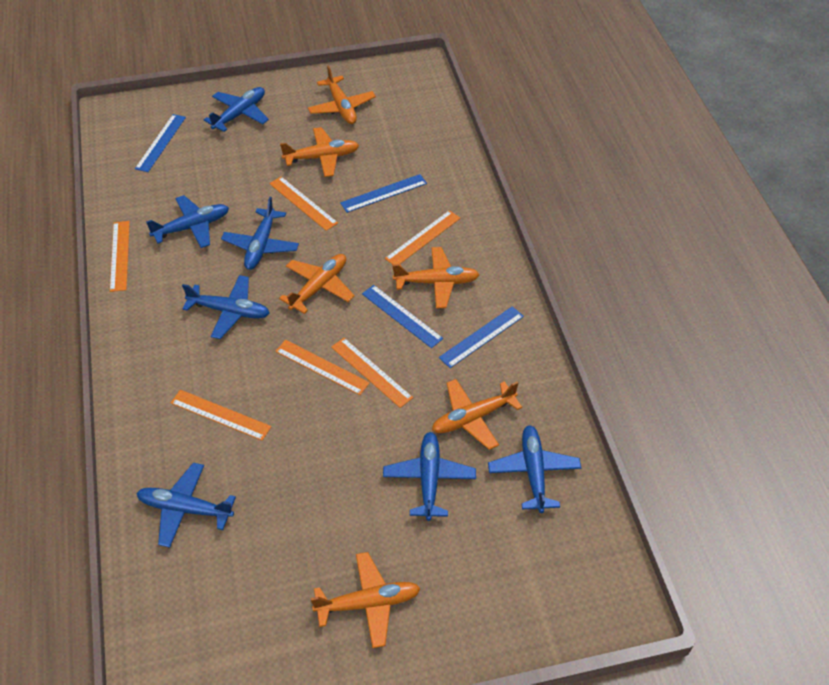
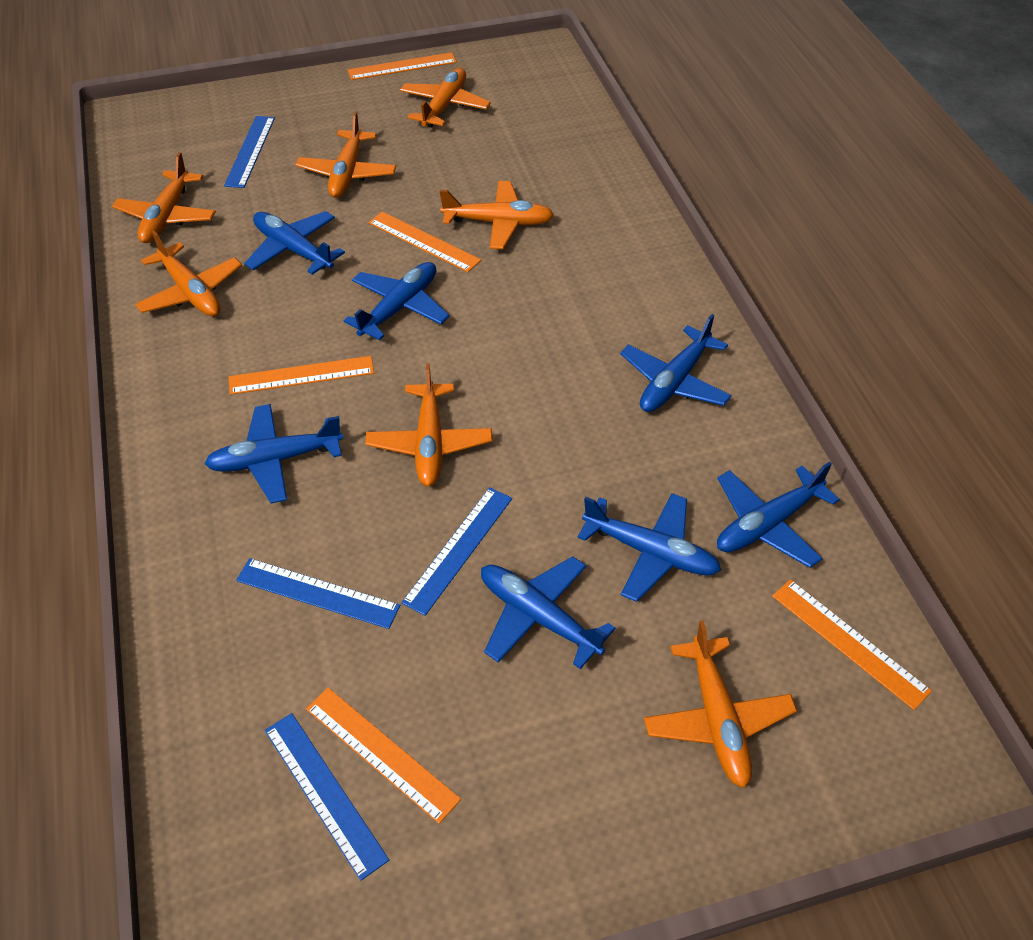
orange plane: 6 -> 7
orange ruler: 6 -> 5

